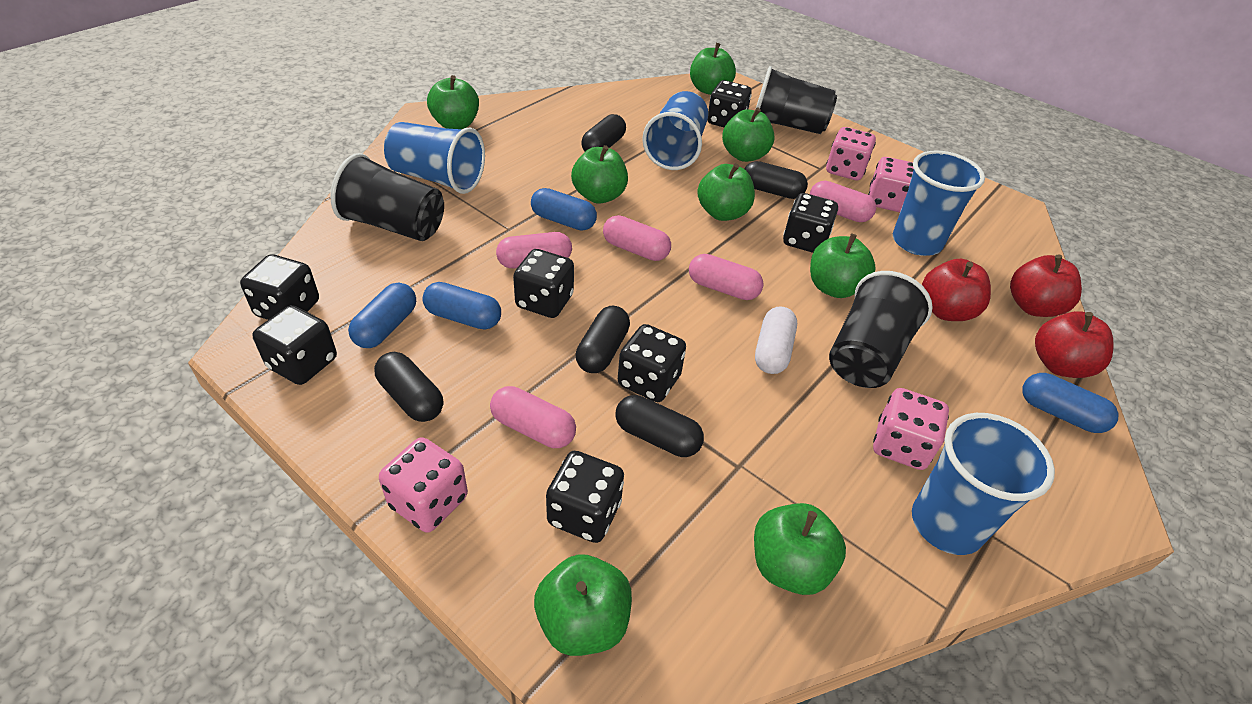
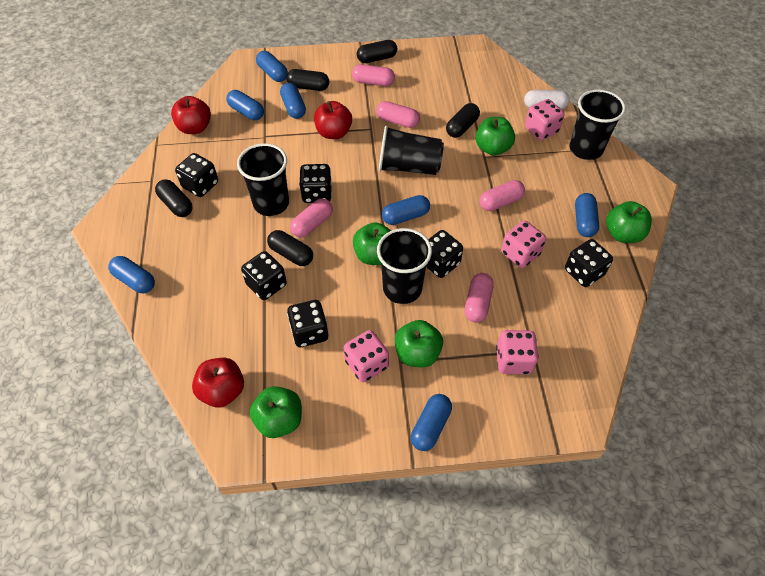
black cup: 3 -> 4
black dice: 7 -> 6
blue capsule: 4 -> 7
blue cup: 4 -> 0
green apple: 8 -> 5

